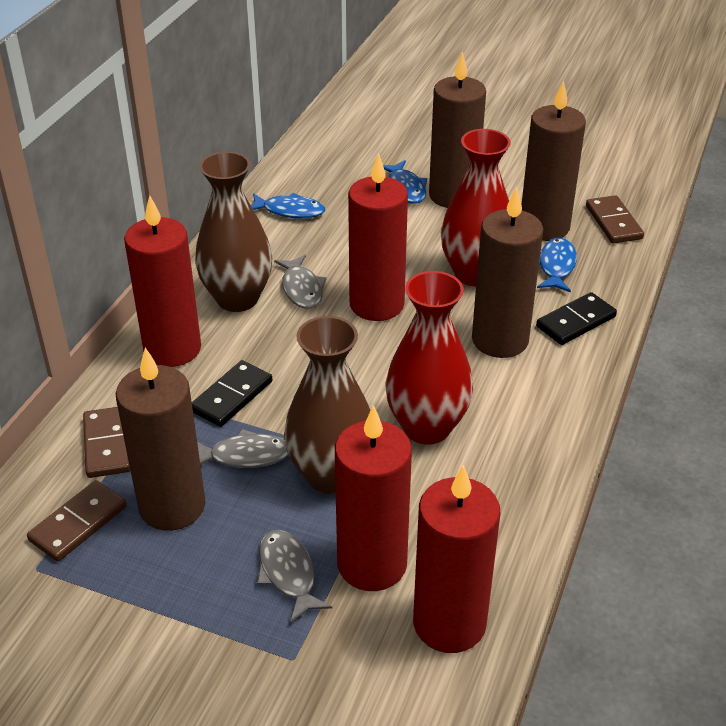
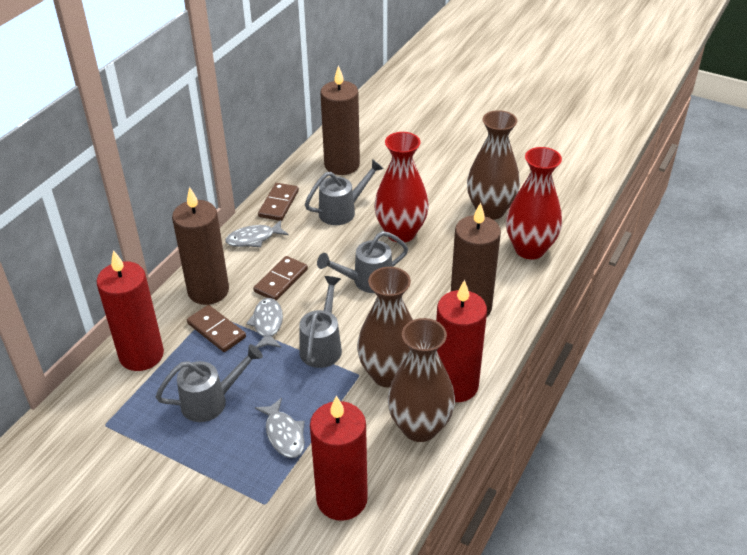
black domino: 2 -> 0
blue fish: 3 -> 0
brown candle: 4 -> 3
brown vase: 2 -> 3
grey watering can: 0 -> 4
red candle: 4 -> 3

